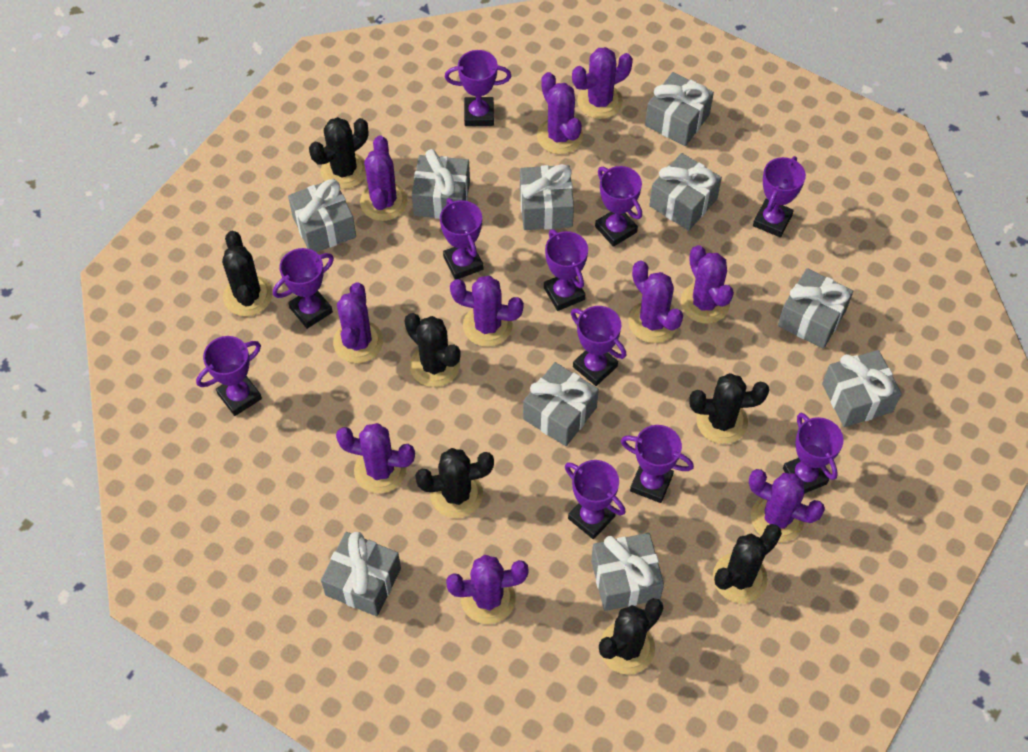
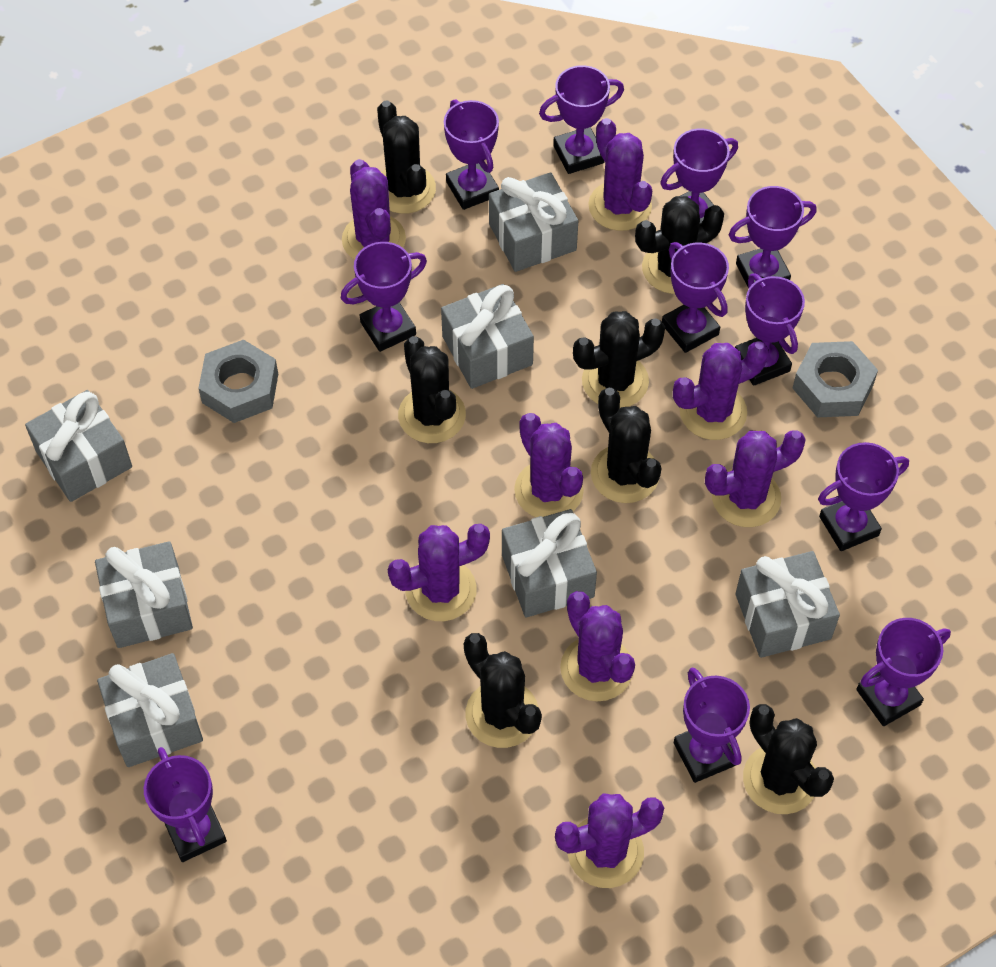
grey gift: 10 -> 7
grey nut: 0 -> 2
purple cactus: 10 -> 8

